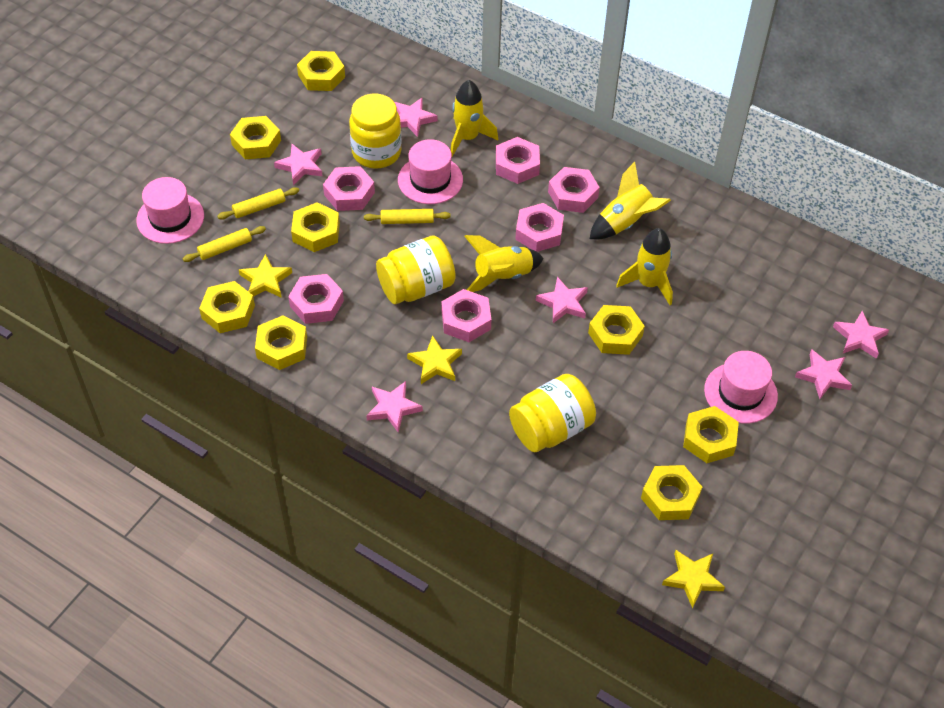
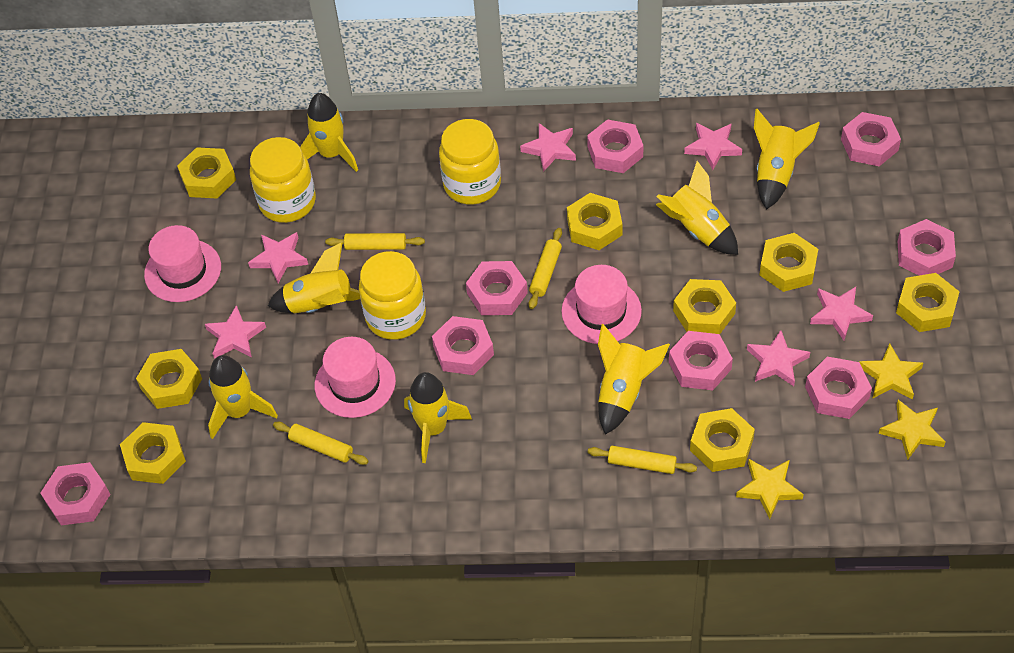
pink nut: 6 -> 8
yellow rocket: 4 -> 7
yellow rolling pin: 3 -> 4

